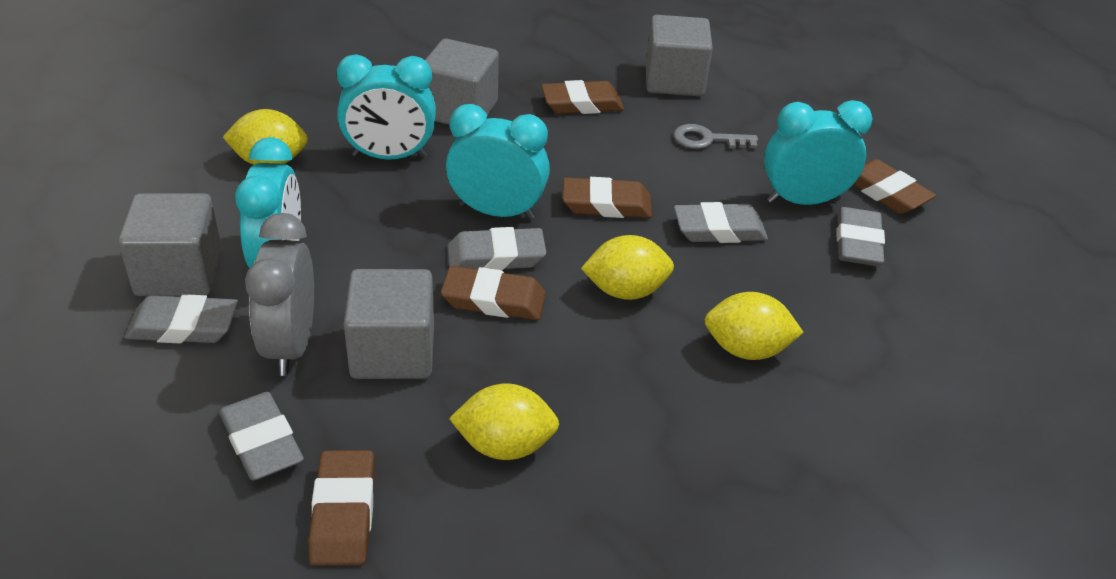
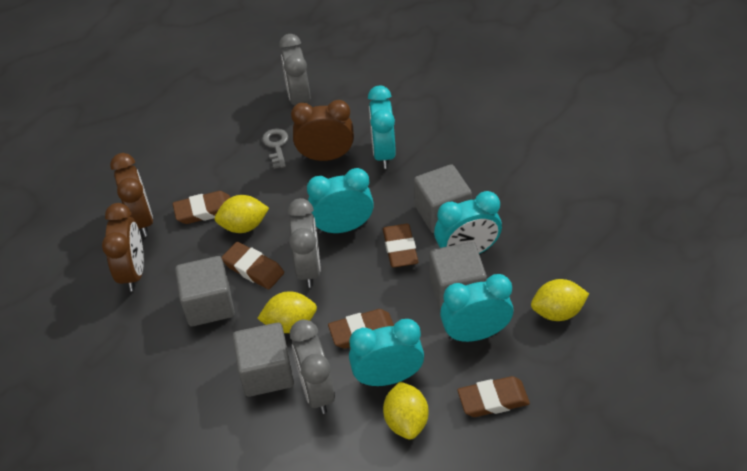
brown clock: 0 -> 3
grey clock: 1 -> 3
grey eraser: 5 -> 0
turquoise clock: 4 -> 5

